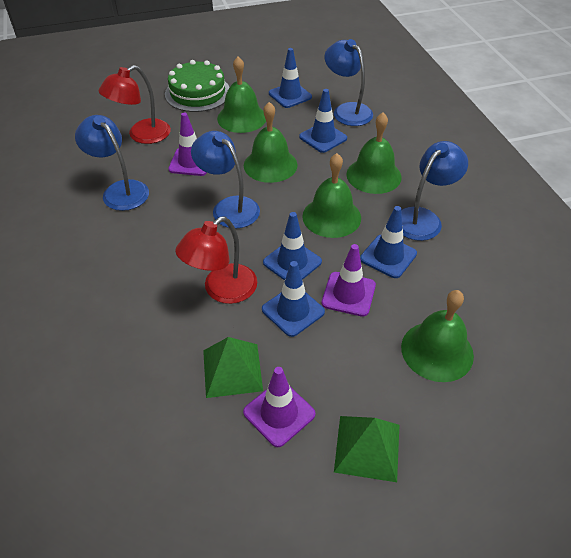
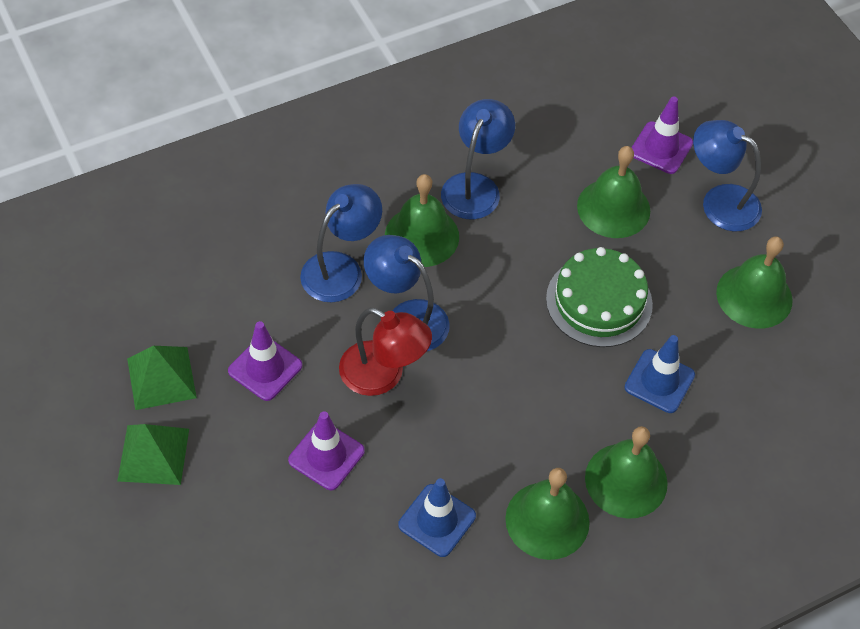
blue traffic cone: 5 -> 2
red lamp: 2 -> 1

